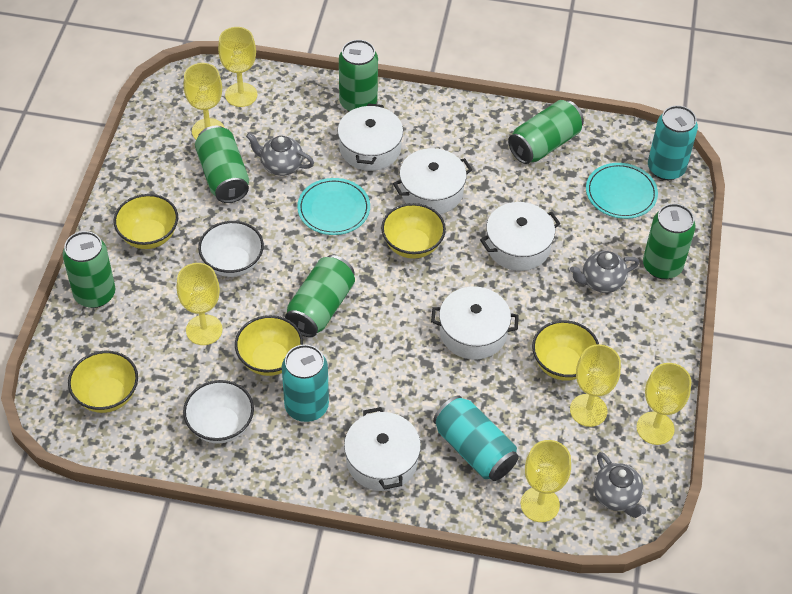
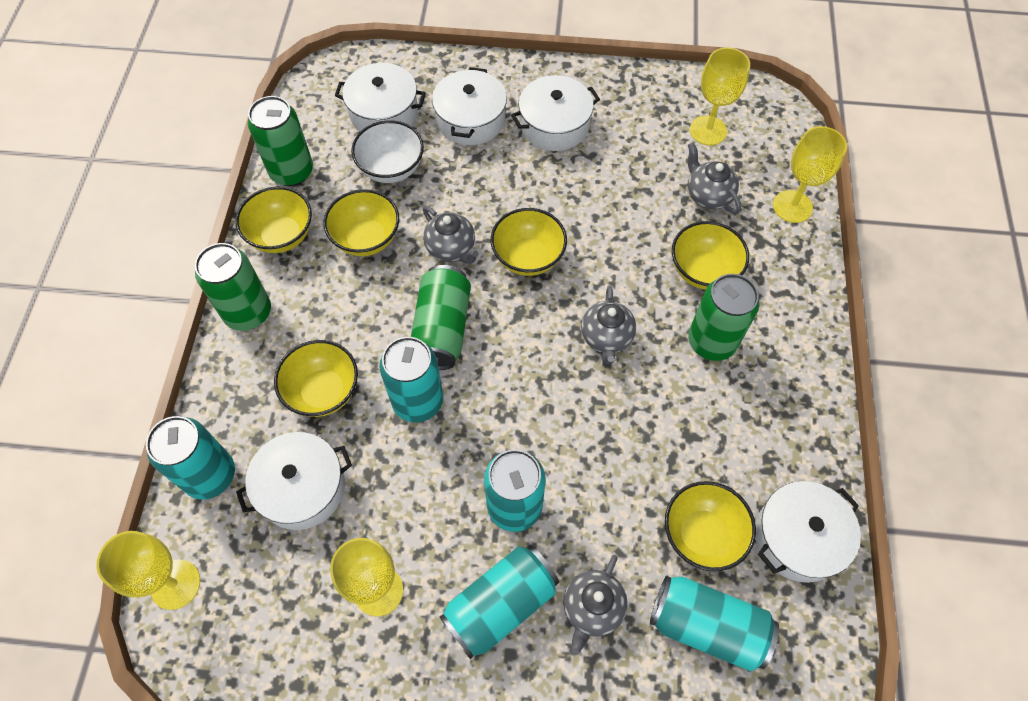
green can: 6 -> 4
grey teapot: 3 -> 4
turquoise can: 3 -> 5
turquoise plate: 2 -> 0
white bowl: 2 -> 1
yellow bowl: 5 -> 6
yellow goblet: 6 -> 4

